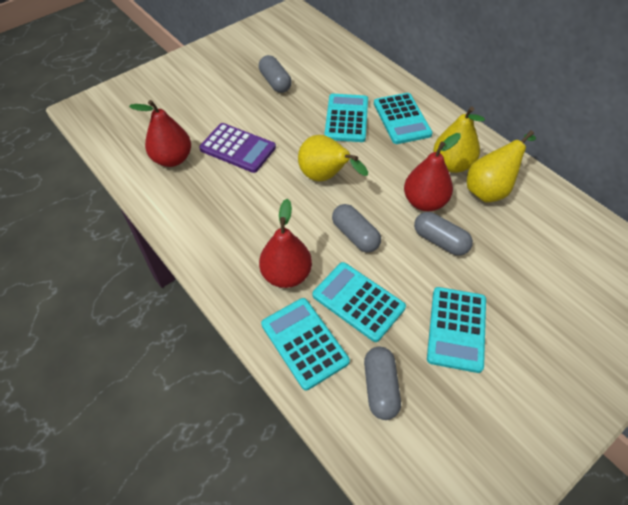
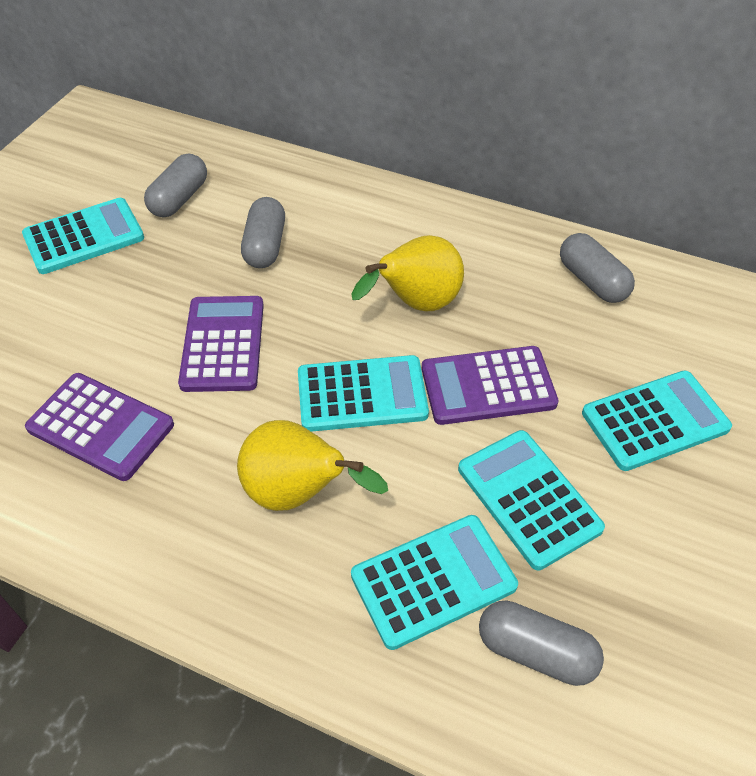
purple calculator: 1 -> 3
red pear: 3 -> 0
yellow pear: 3 -> 2

